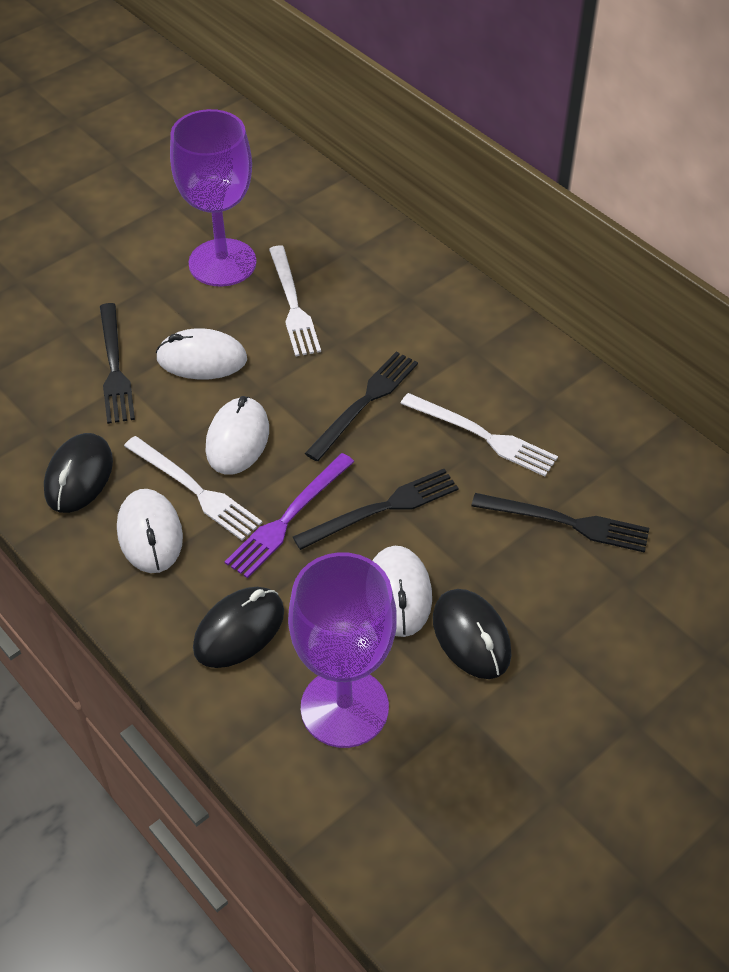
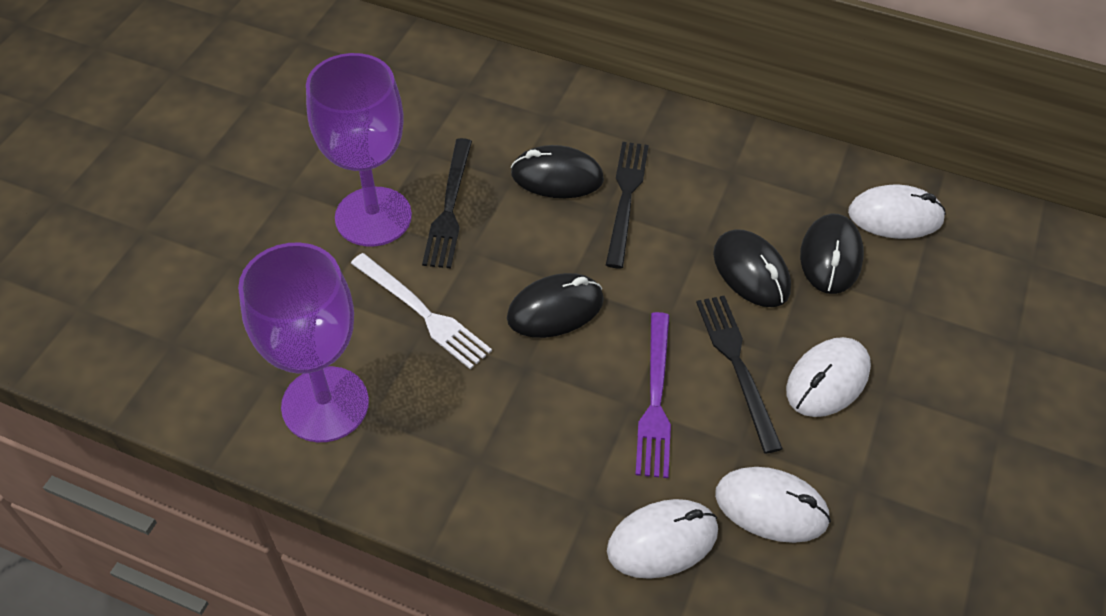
black fork: 4 -> 3
black mouse: 3 -> 4
white fork: 3 -> 1

